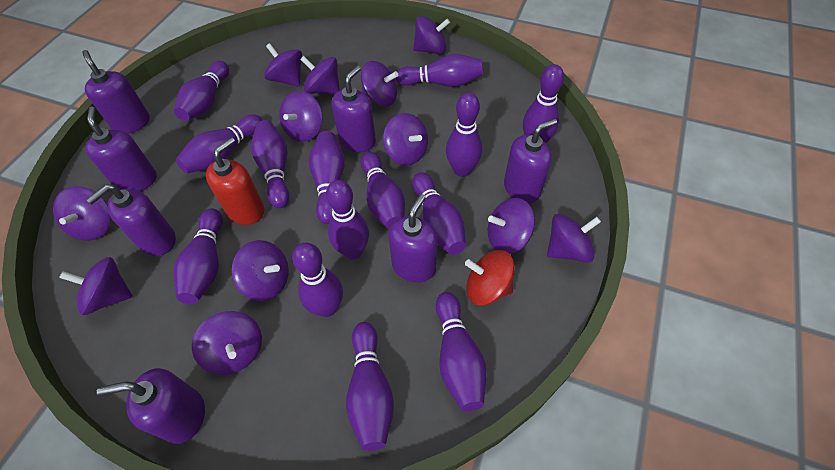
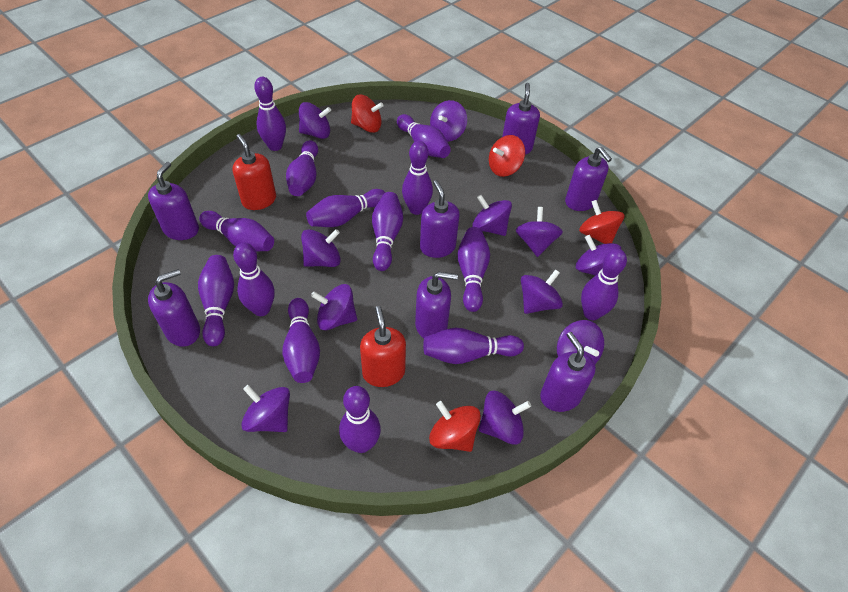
purple spinning top: 12 -> 11
red soap dispenser: 1 -> 2
red spinning top: 1 -> 4

